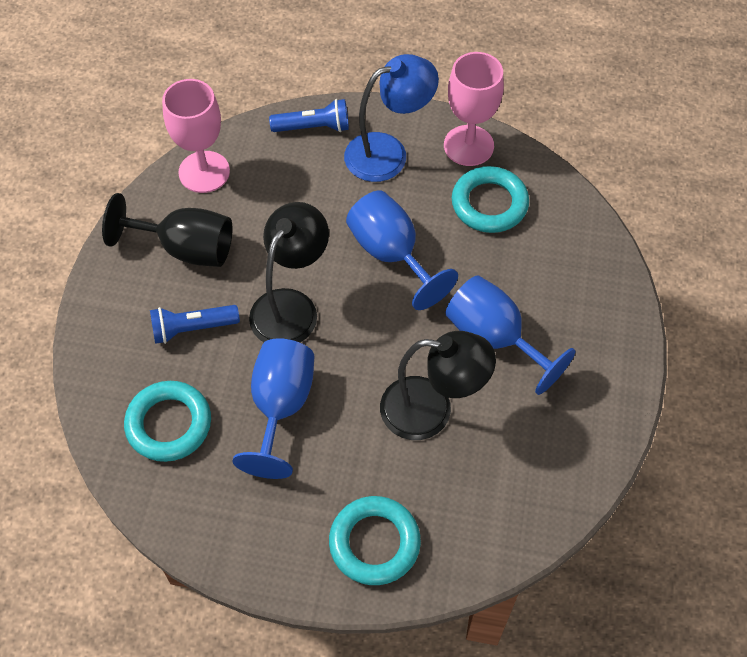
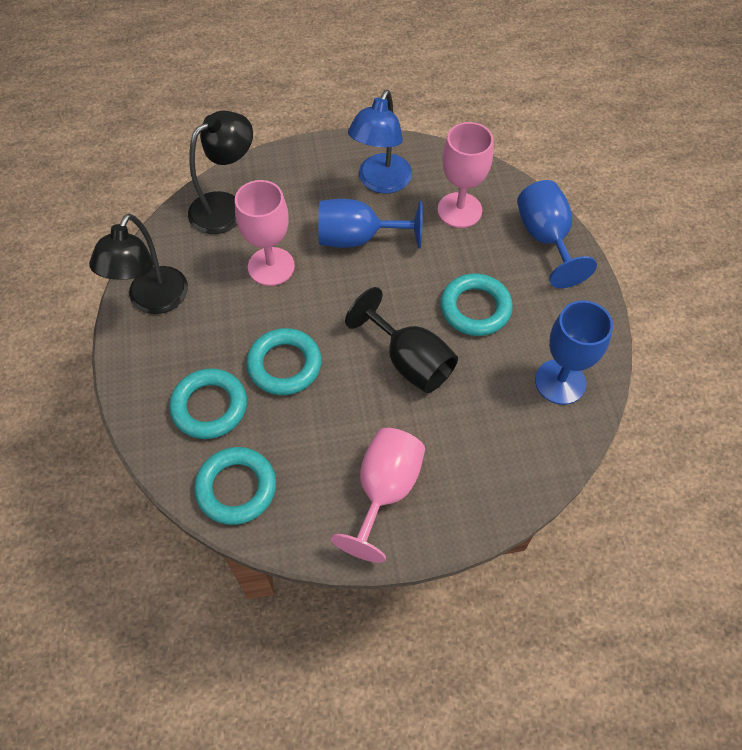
blue flashlight: 2 -> 0
pink goblet: 2 -> 3
turquoise ring: 3 -> 4

